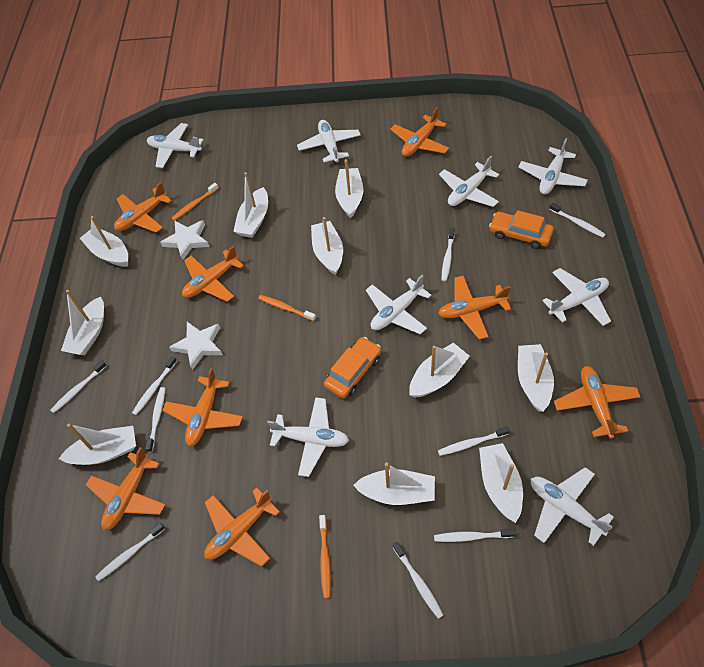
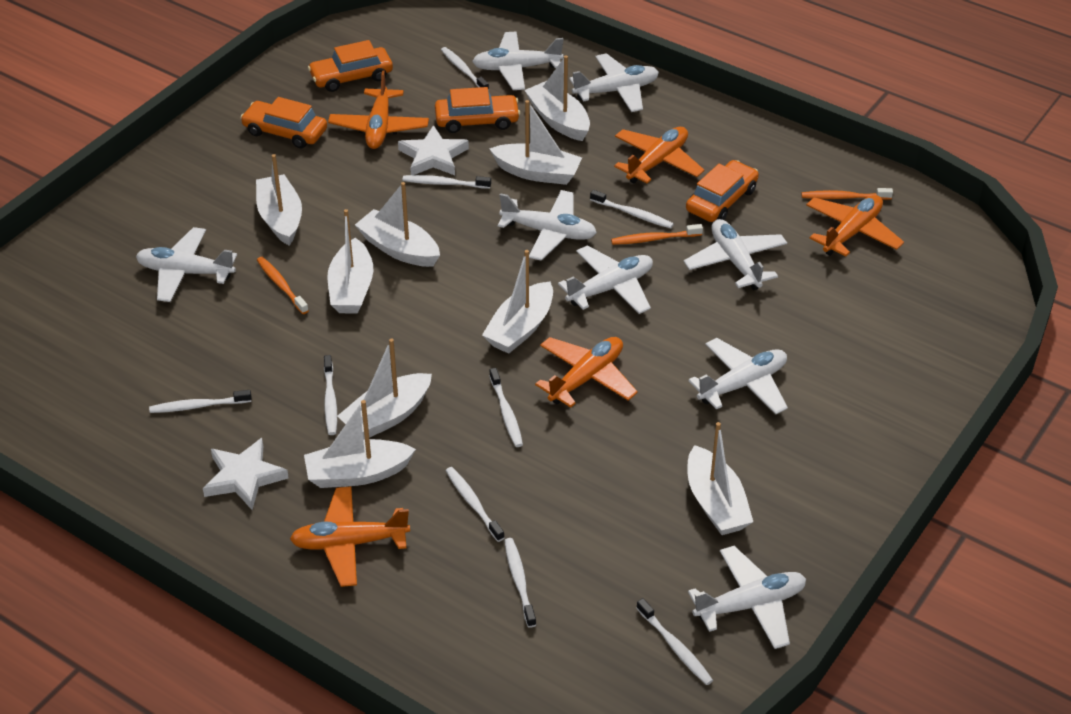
orange car: 2 -> 4
orange plane: 8 -> 5
white boat: 10 -> 9

